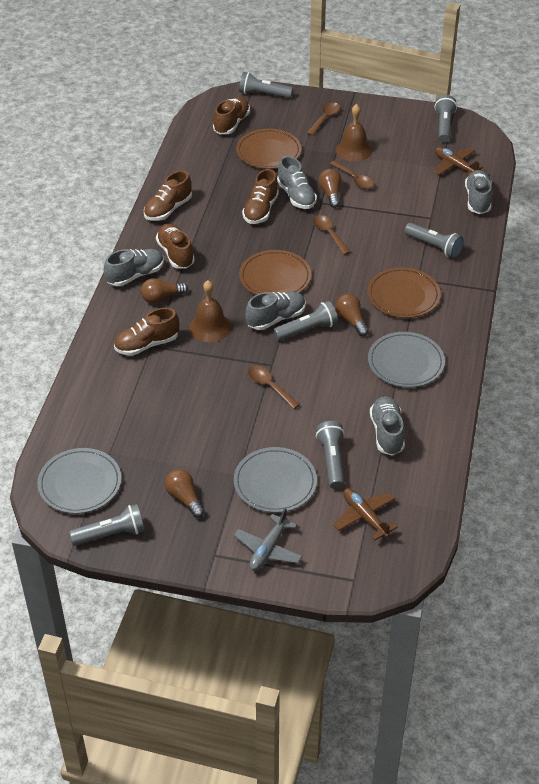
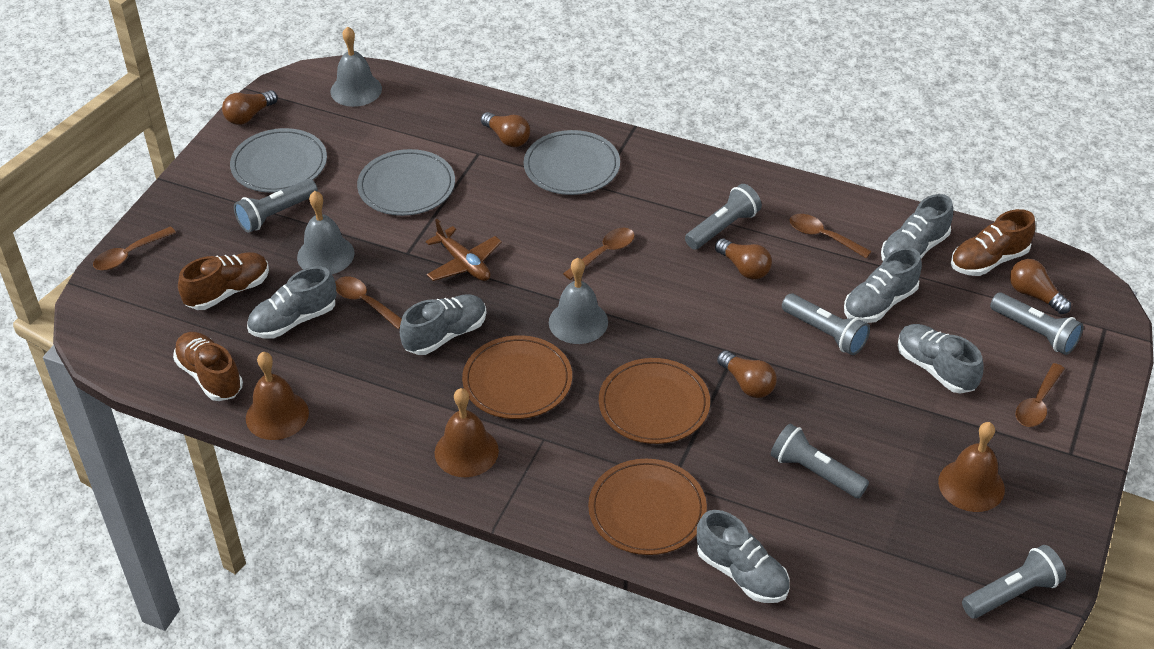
brown bell: 2 -> 3
brown light bulb: 4 -> 5
brown plane: 2 -> 1
brown shoe: 5 -> 3
brown spoon: 4 -> 5
grey bell: 0 -> 3
grey plane: 1 -> 0
grey shoe: 5 -> 6

